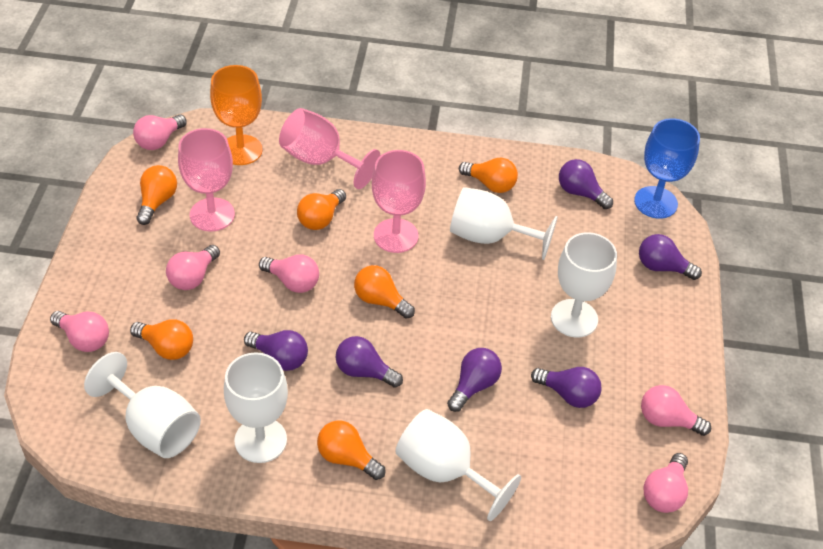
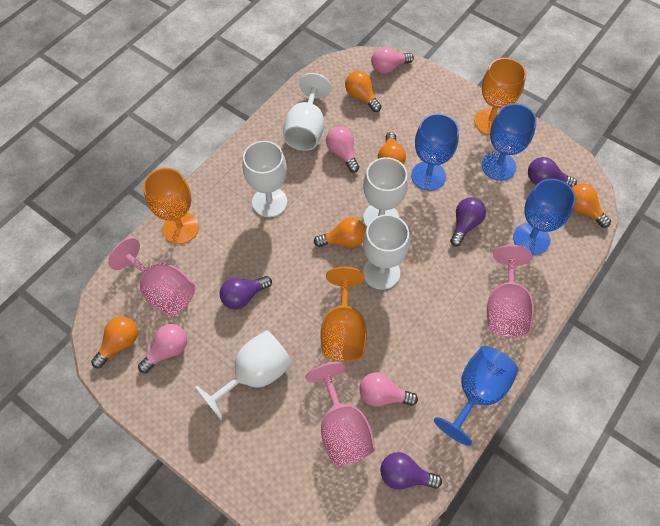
blue goblet: 1 -> 4
orange goblet: 1 -> 3
orange light bulb: 6 -> 5
pink light bulb: 6 -> 4
purple light bulb: 6 -> 4

